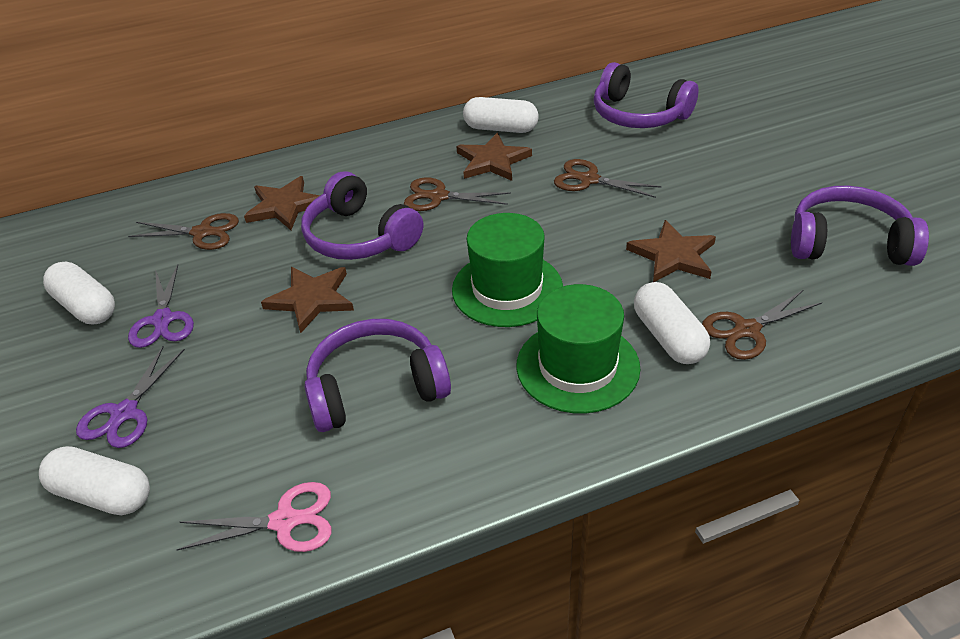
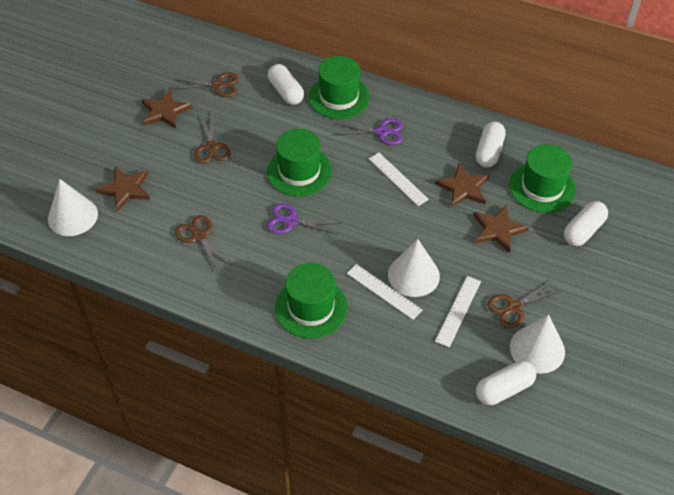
green hat: 2 -> 4
pink scissors: 1 -> 0
purple headphones: 4 -> 0
white cone: 0 -> 3
white ruler: 0 -> 3

